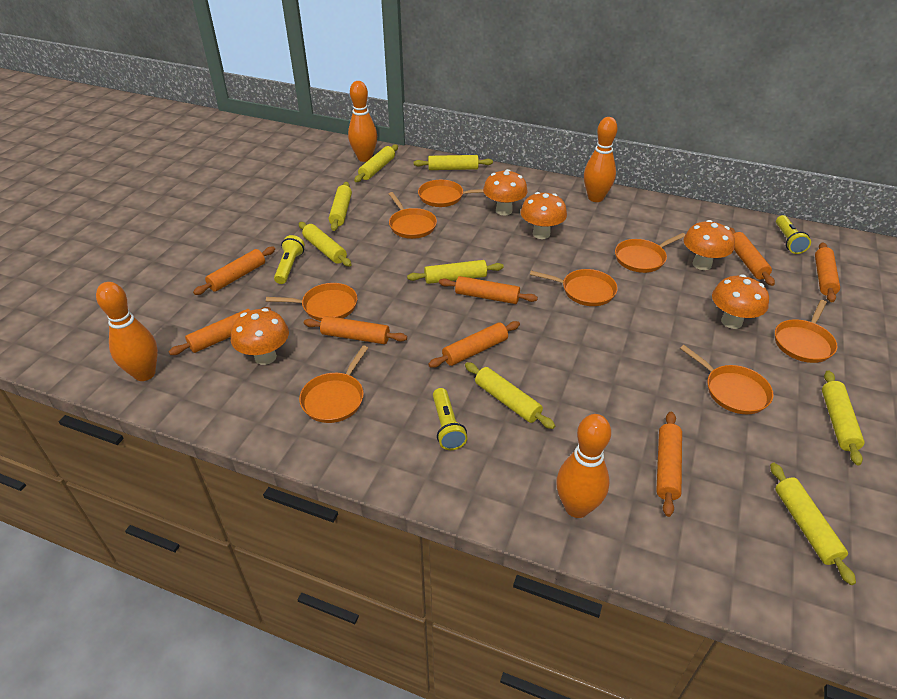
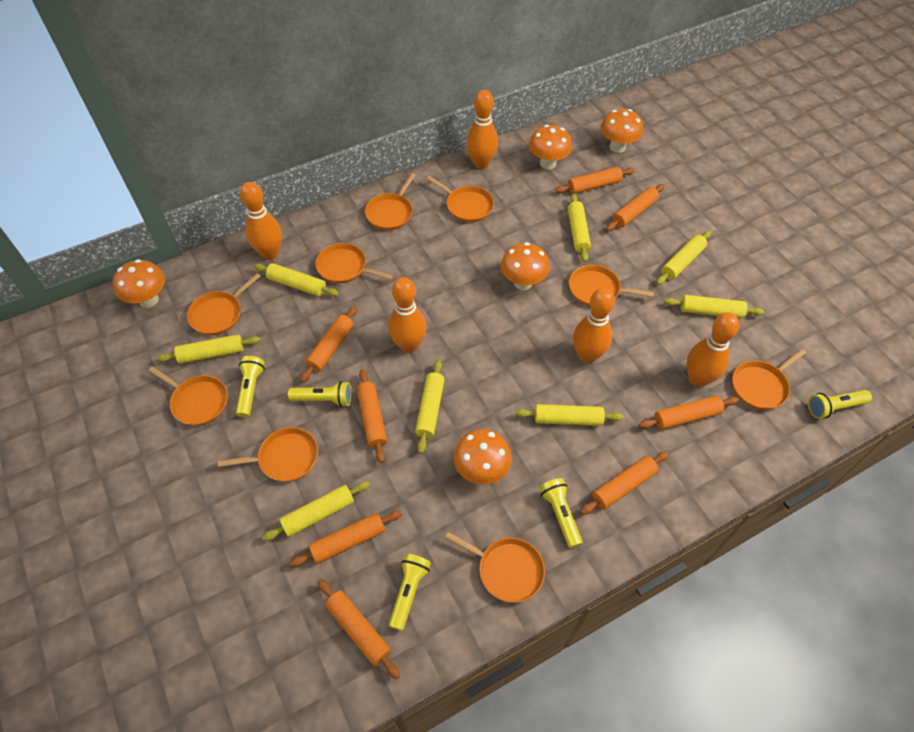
orange bowling pin: 4 -> 5
orange pan: 8 -> 9
yellow flashlight: 3 -> 5

